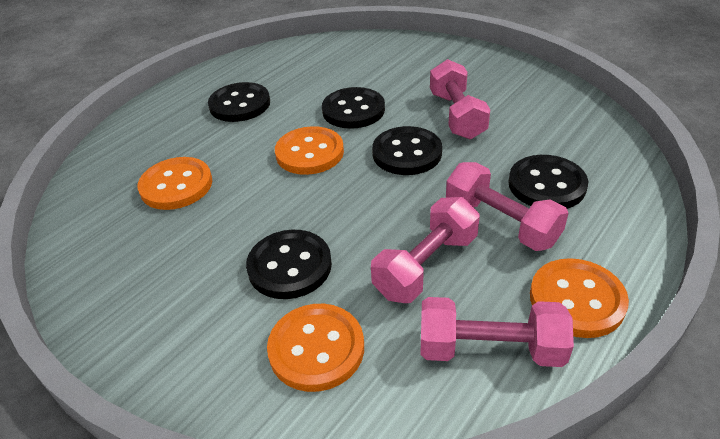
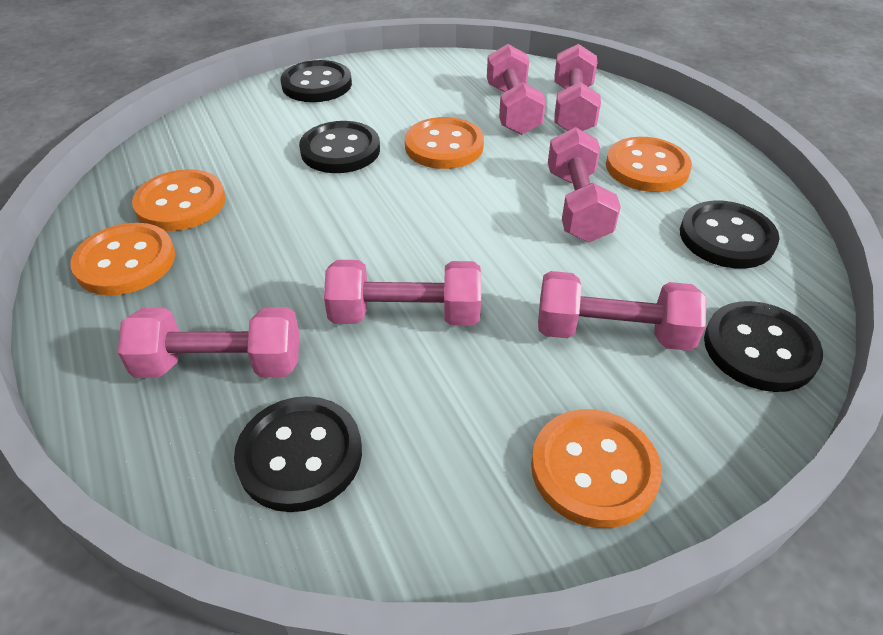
orange button: 4 -> 5
pink dumbbell: 4 -> 6

